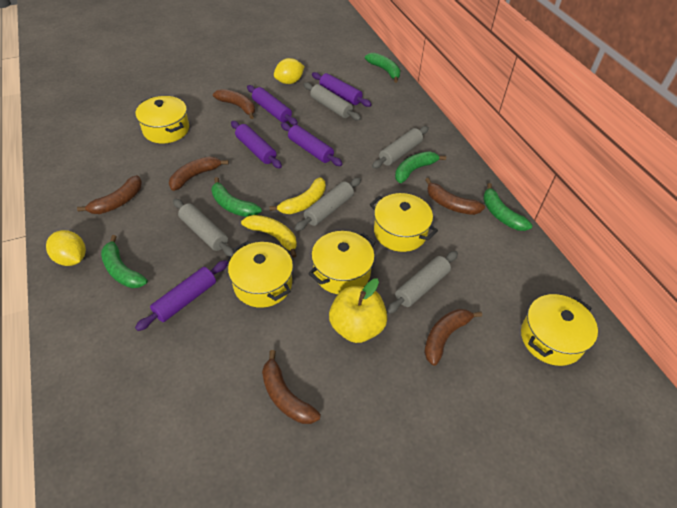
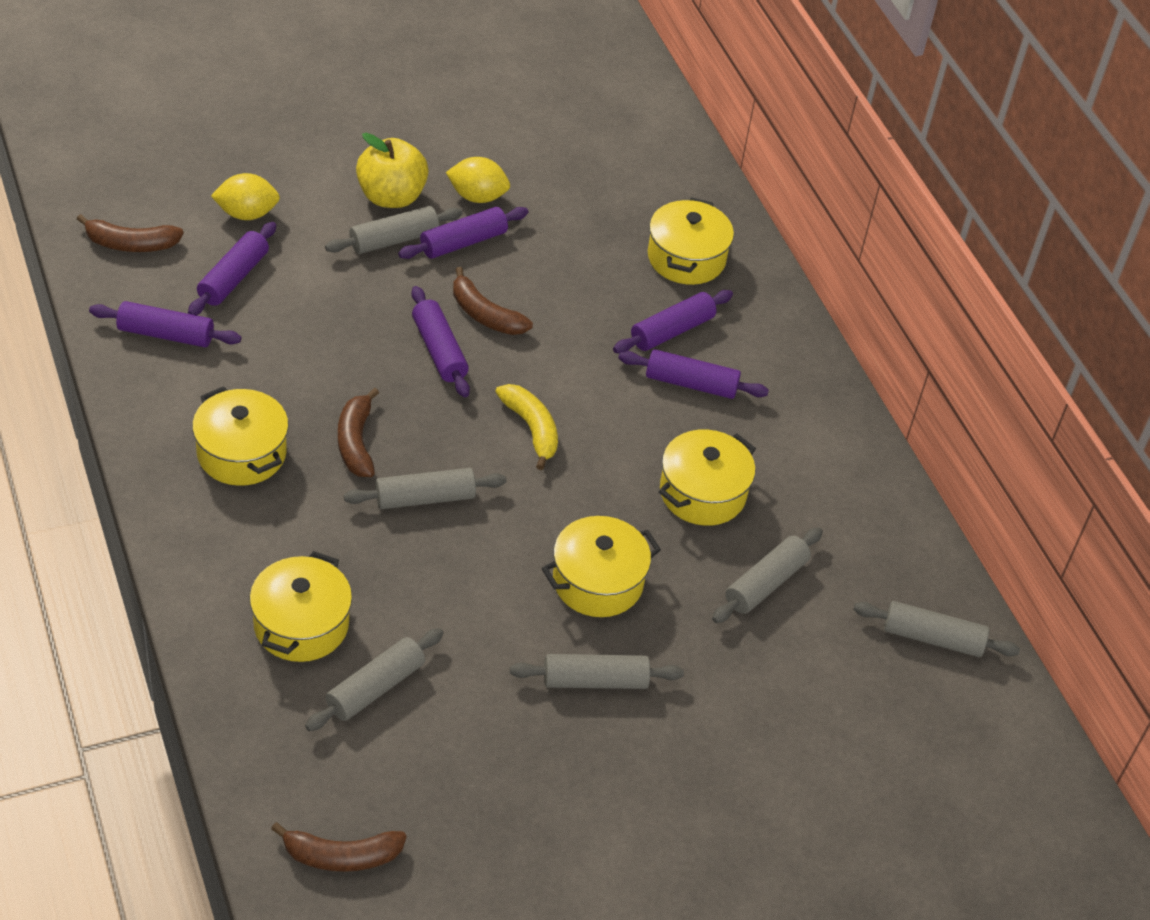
brown banana: 6 -> 4
green banana: 5 -> 0
grey rolling pin: 5 -> 6
purple rolling pin: 5 -> 6
yellow banana: 2 -> 1

